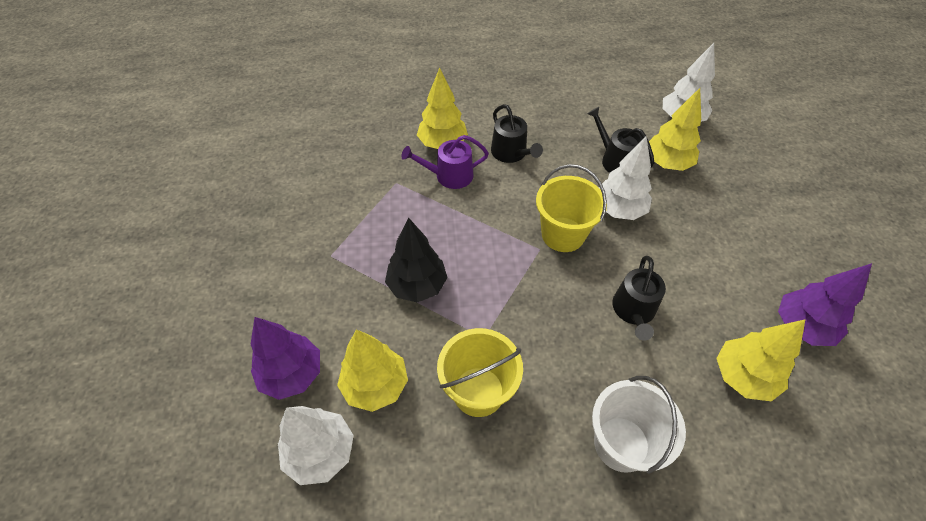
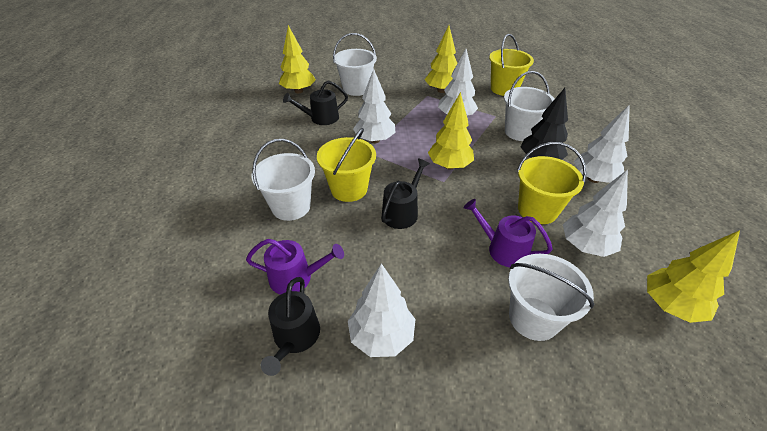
purple tree: 2 -> 0
purple watering can: 1 -> 2
white bucket: 1 -> 4
white tree: 3 -> 5
yellow bucket: 2 -> 3

